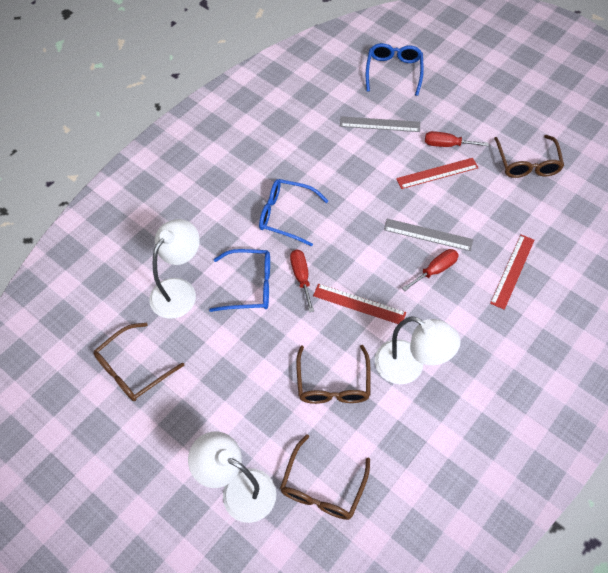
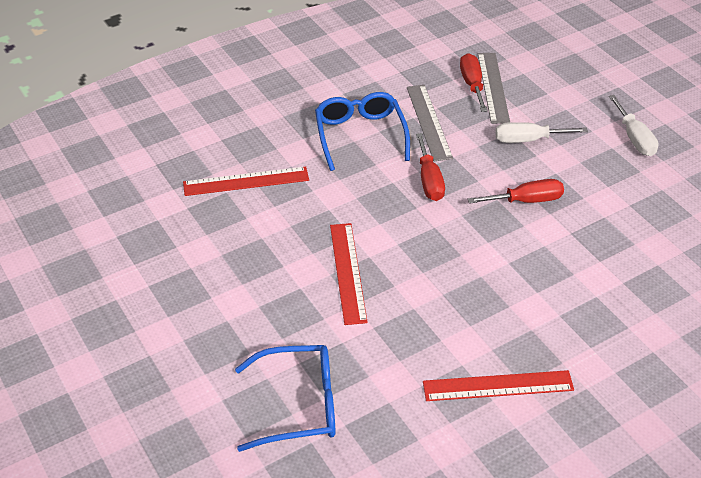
blue glasses: 3 -> 2
brown glasses: 4 -> 0
white lamp: 3 -> 0
white screwdriver: 0 -> 2

